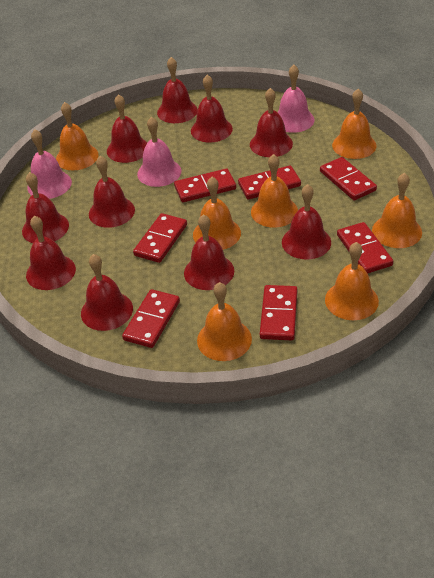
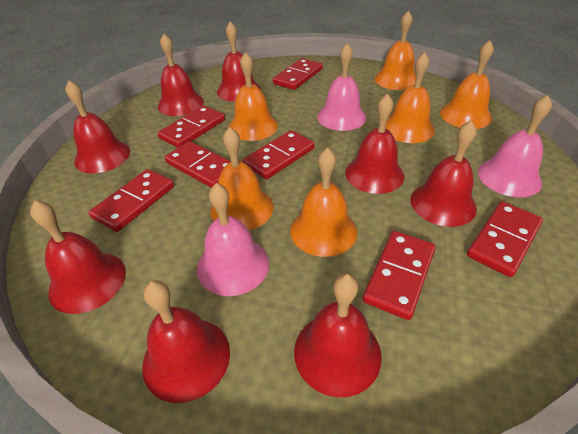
orange bell: 7 -> 6
red bell: 10 -> 8

